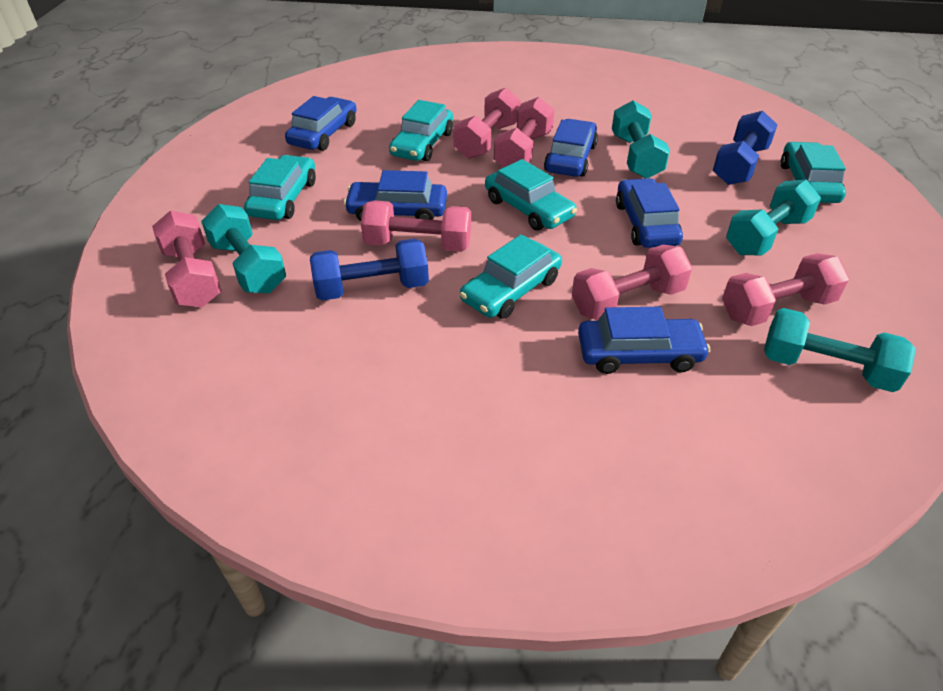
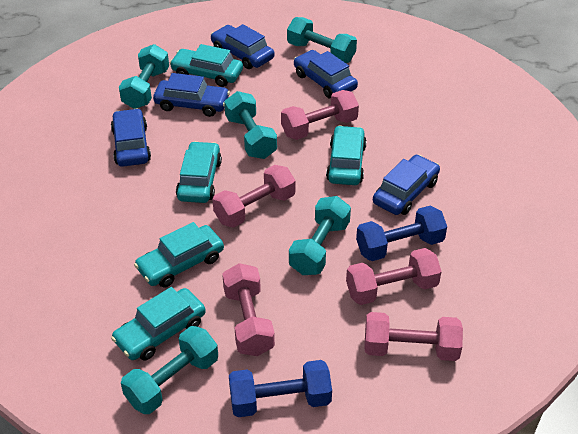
pink dumbbell: 6 -> 5
turquoise dumbbell: 4 -> 5

